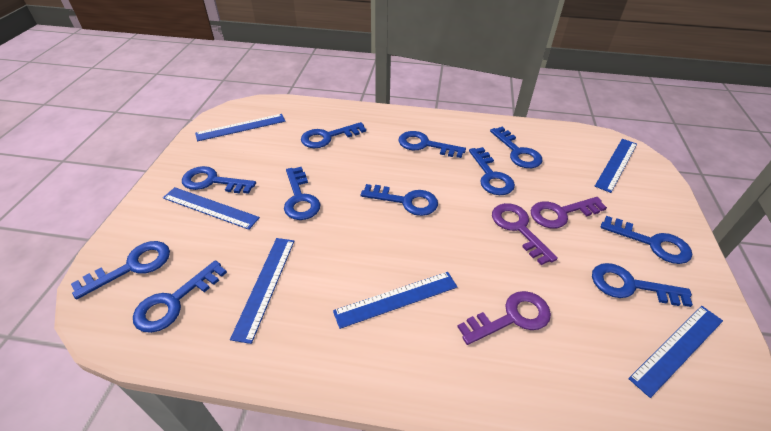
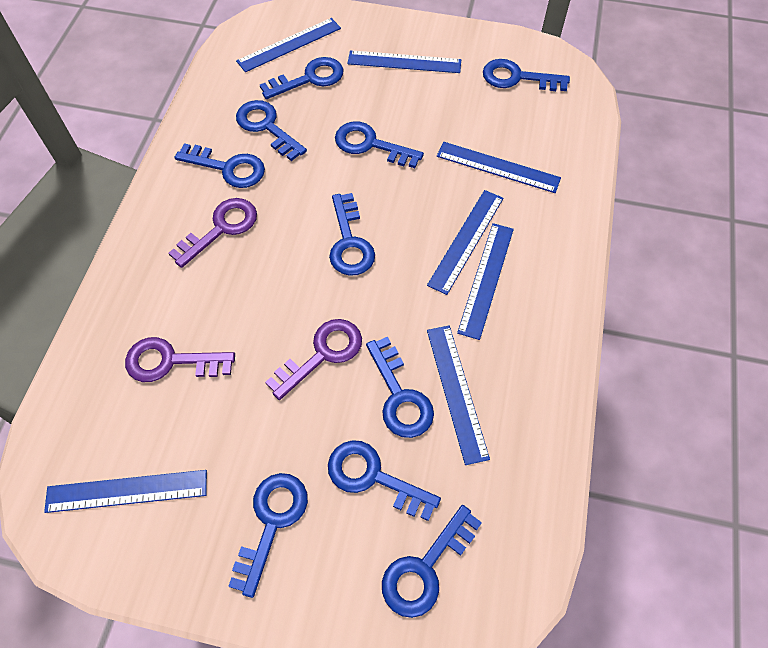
blue key: 11 -> 10
blue ruler: 6 -> 7

